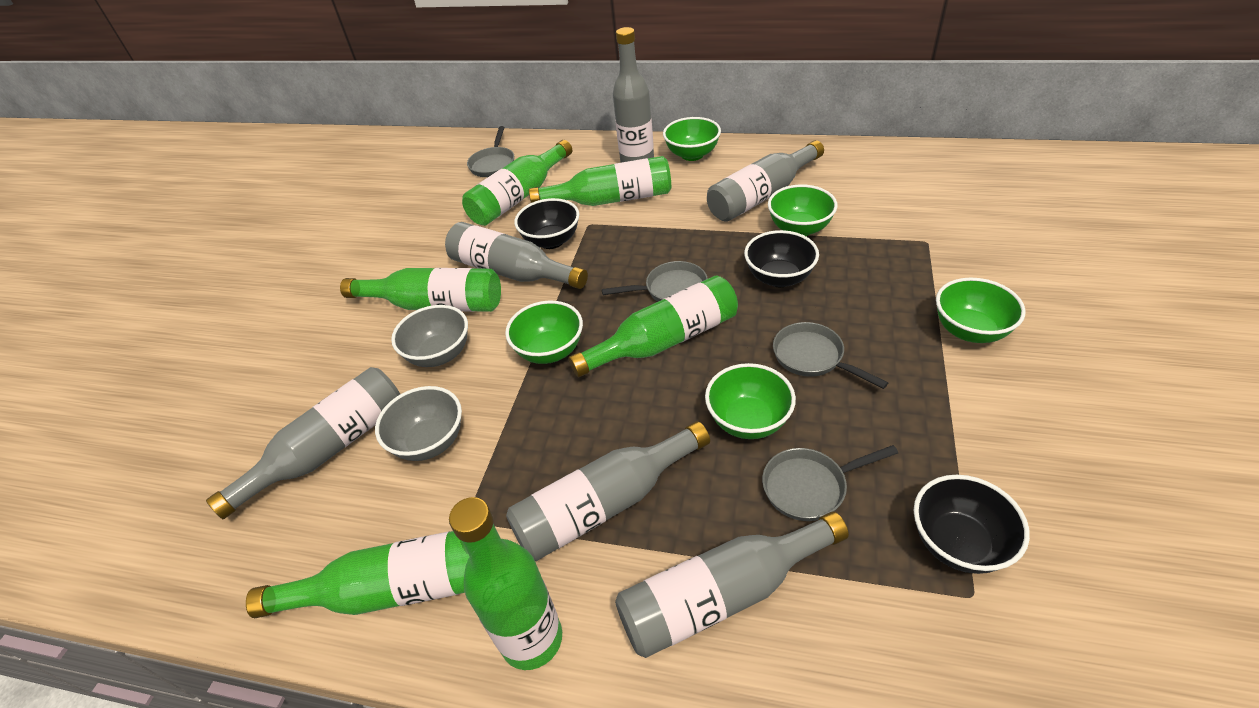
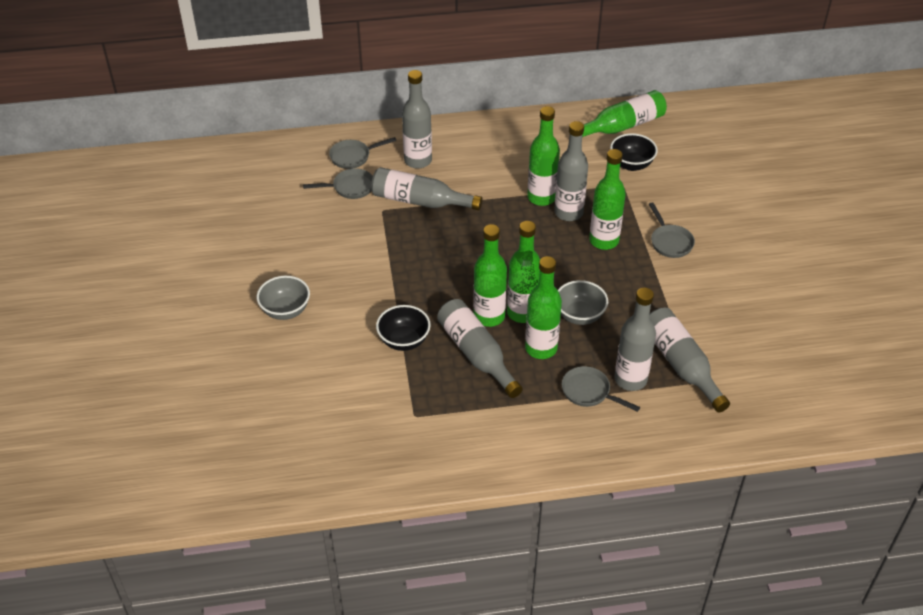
black bowl: 3 -> 2
green bowl: 5 -> 0

